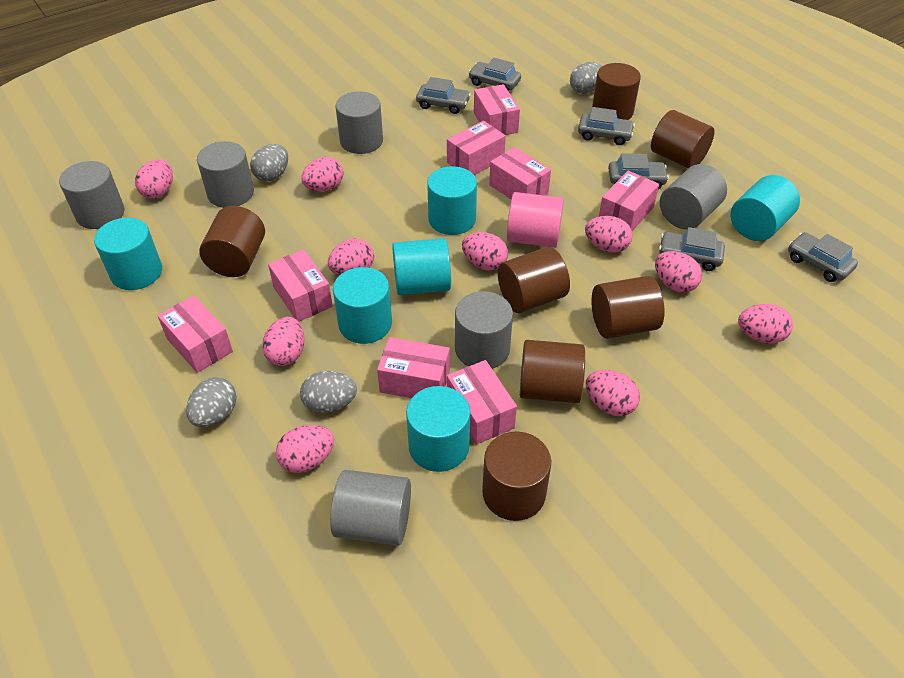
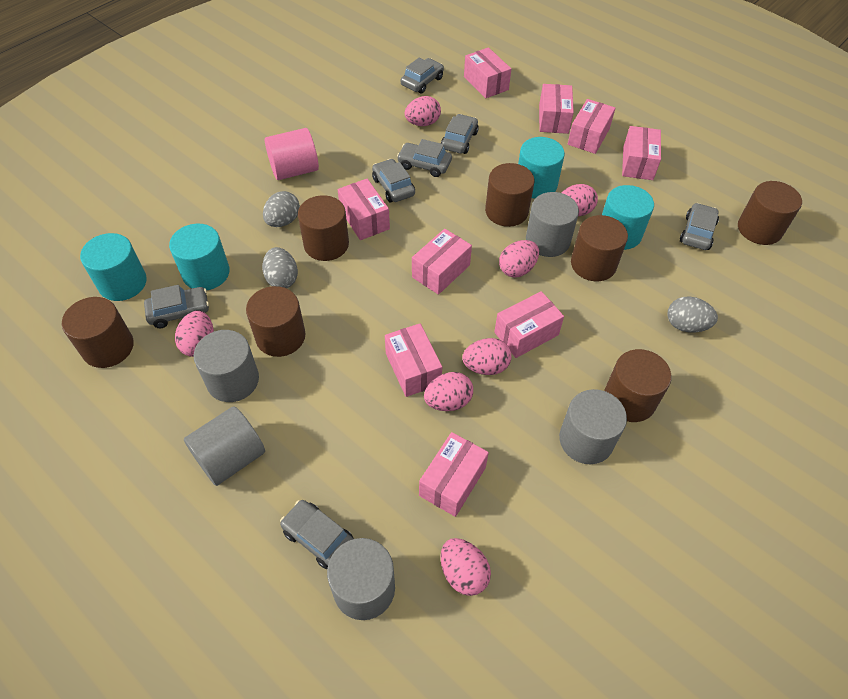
grey car: 6 -> 7
grey cylinder: 6 -> 5
grey egg: 4 -> 3
pink box: 8 -> 9
pink egg: 10 -> 7
turquoise cylinder: 6 -> 4

